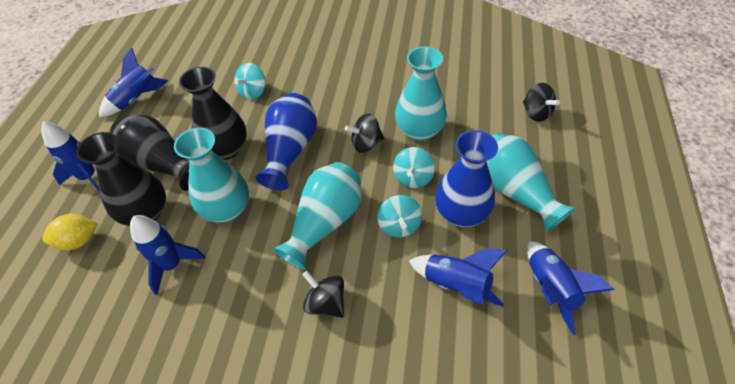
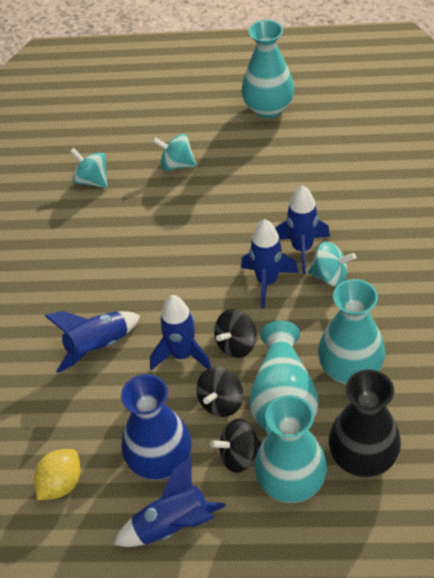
black vase: 3 -> 1
blue vase: 2 -> 1

